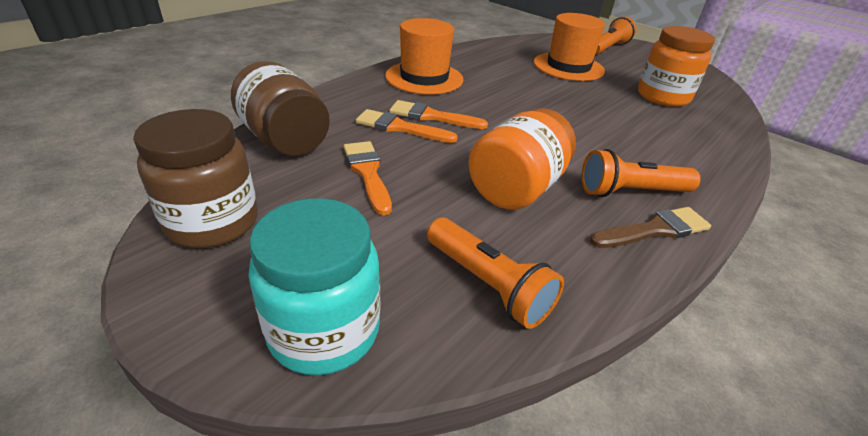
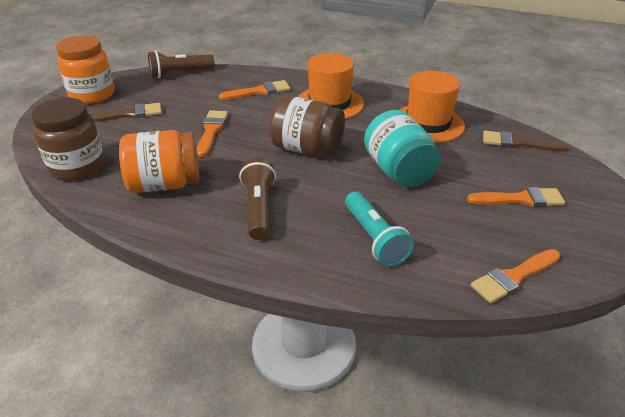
brown brush: 1 -> 2
brown flashlight: 0 -> 2
orange brush: 3 -> 4
orange flashlight: 3 -> 0
turquoise flashlight: 0 -> 1

